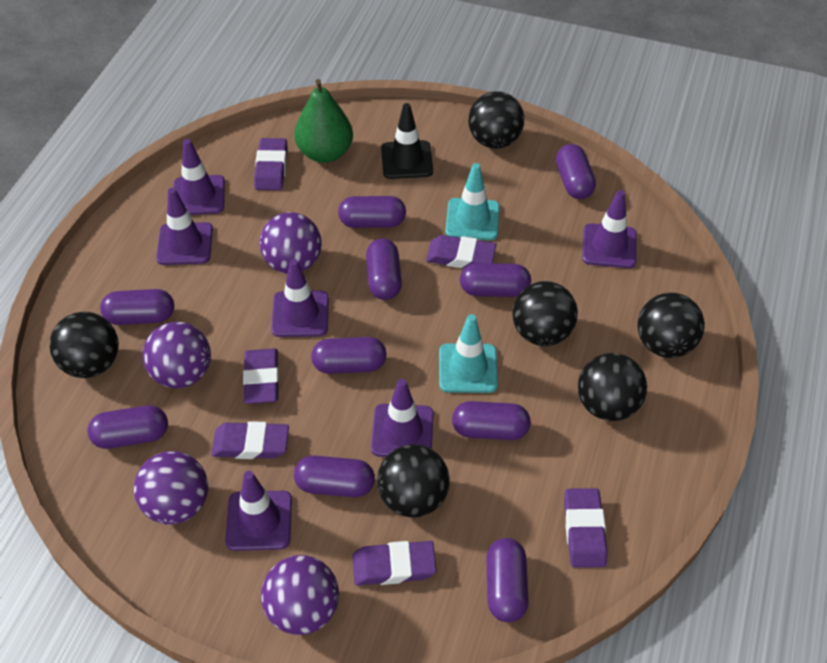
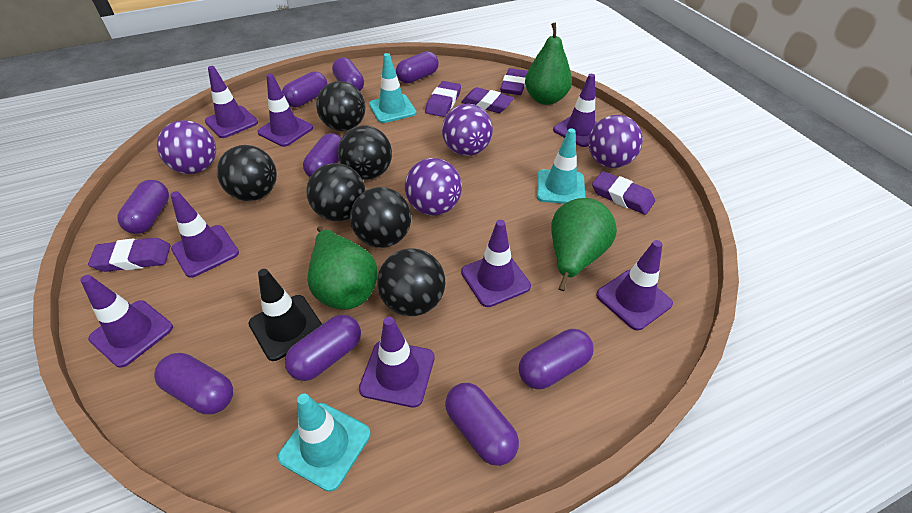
green pear: 1 -> 3
purple capsule: 10 -> 9
purple eraser: 6 -> 5
purple traffic cone: 6 -> 8
turquoise traffic cone: 2 -> 3

